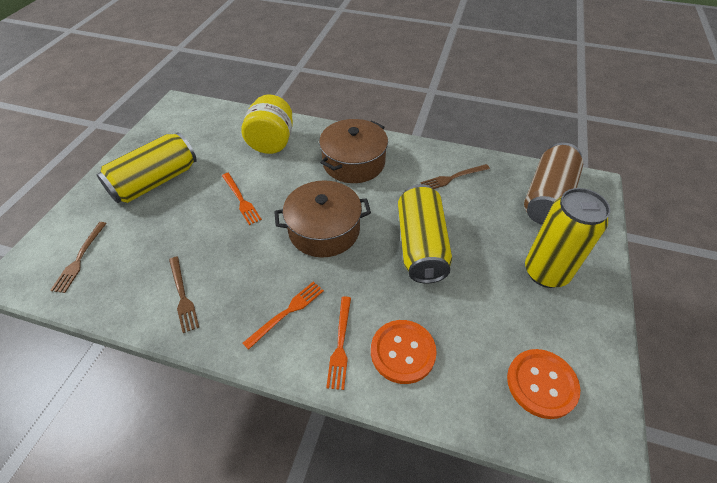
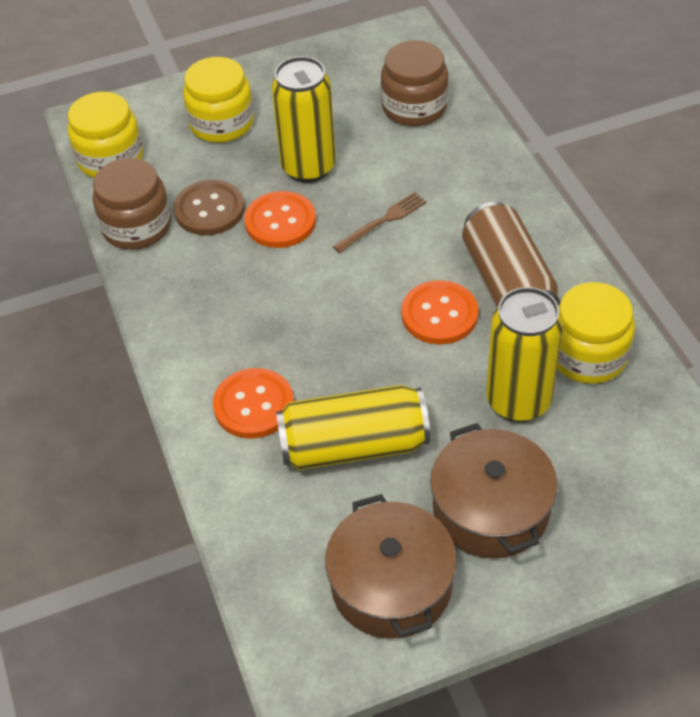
brown button: 0 -> 1
brown fork: 3 -> 1
brown jar: 0 -> 2
orange button: 2 -> 3
orange fork: 3 -> 0
yellow jar: 1 -> 3

